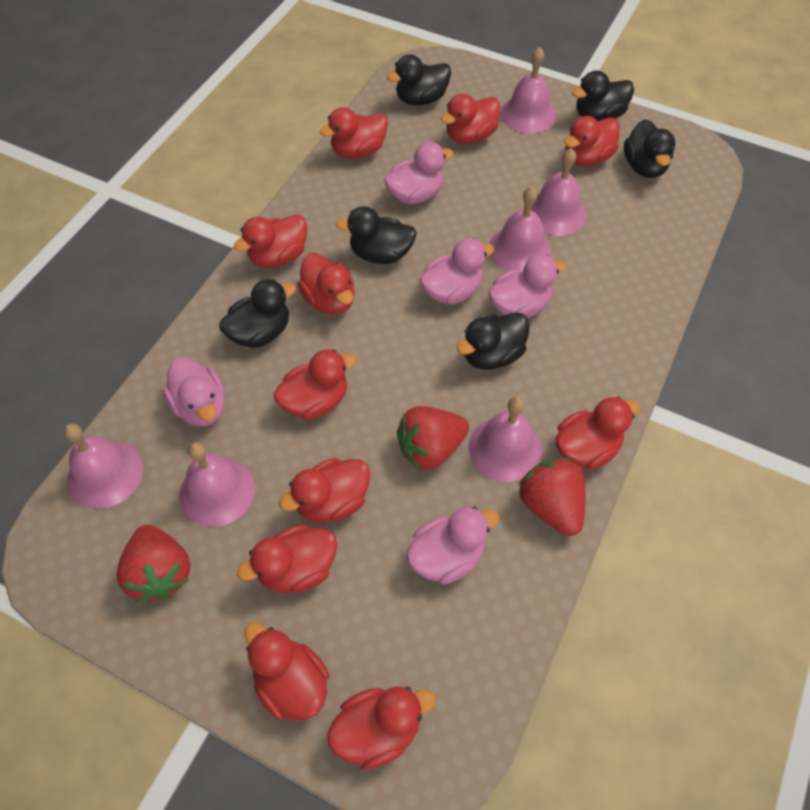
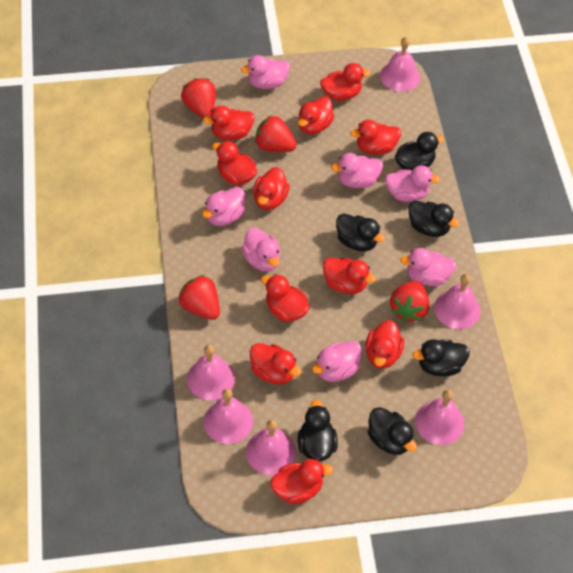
pink duck: 5 -> 7
red strawberry: 3 -> 4

